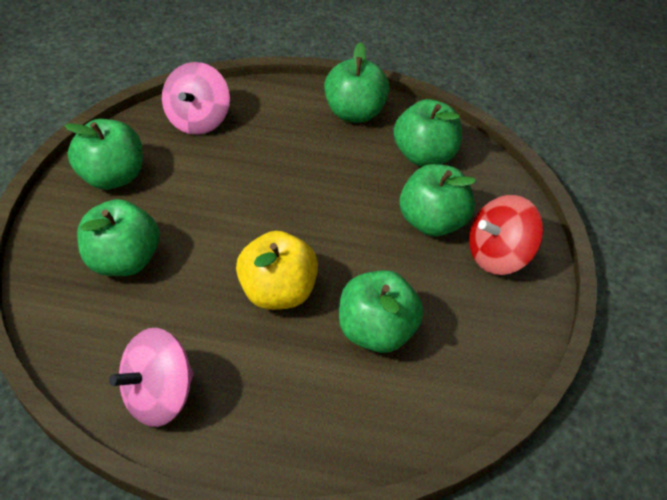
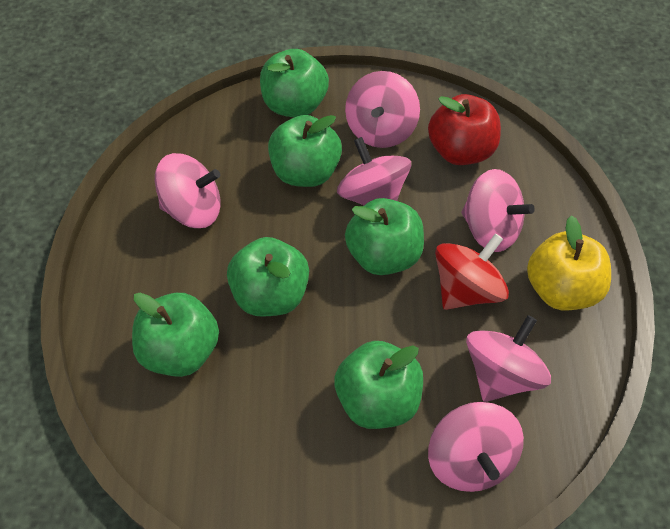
pink spinning top: 2 -> 6
red apple: 0 -> 1

